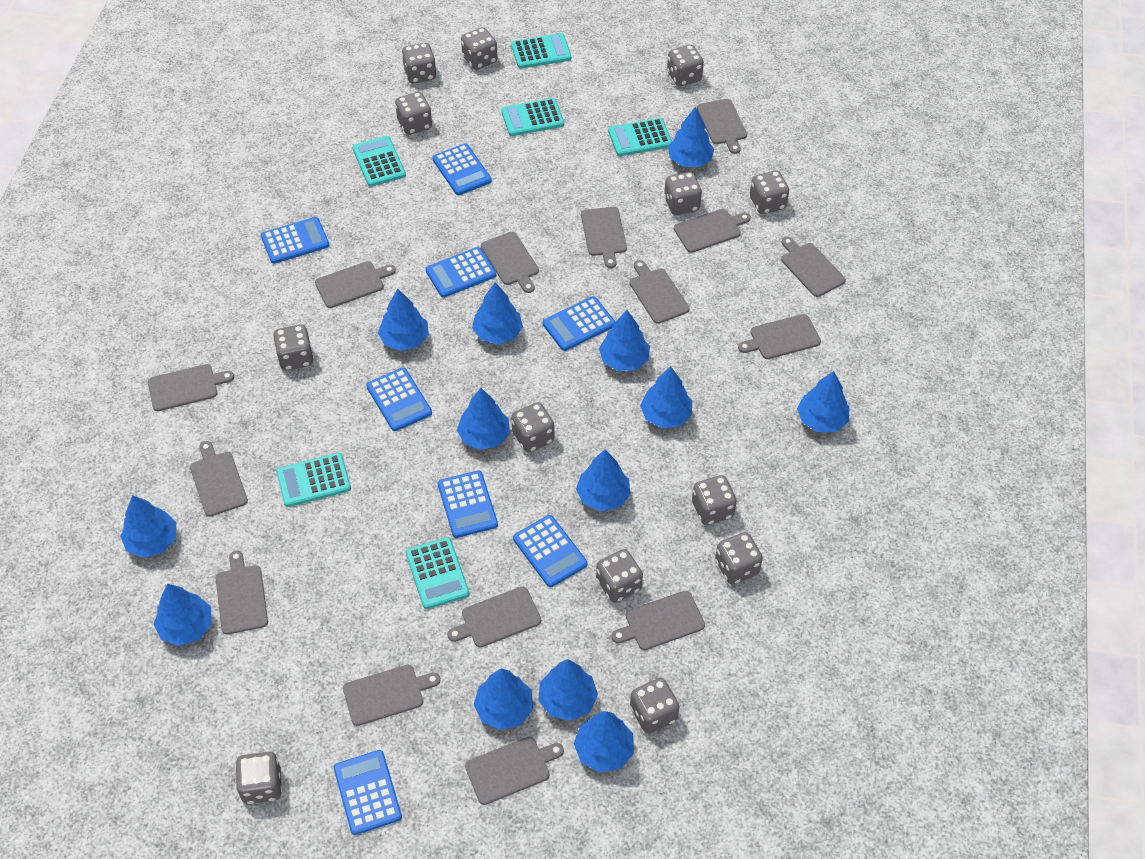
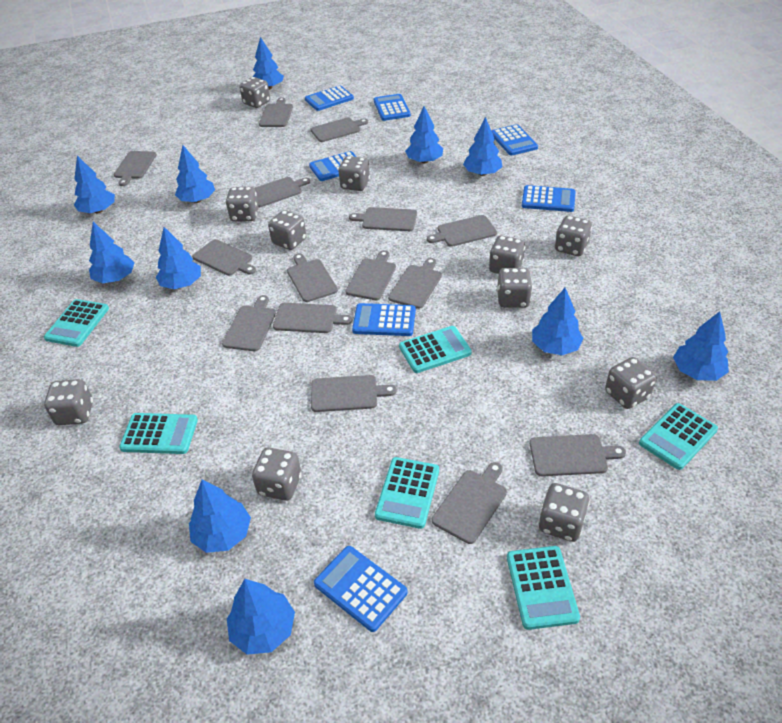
blue calculator: 8 -> 7
blue tree: 13 -> 11
grey dice: 13 -> 11

